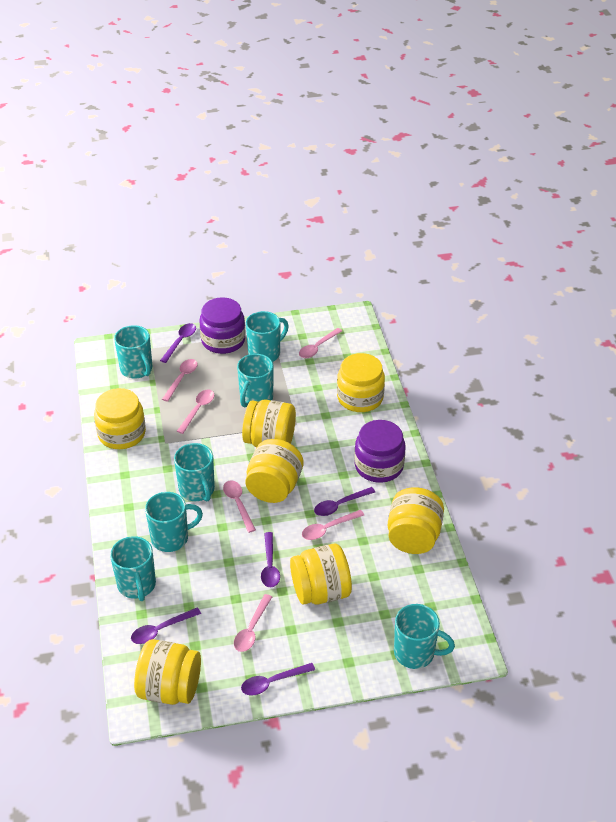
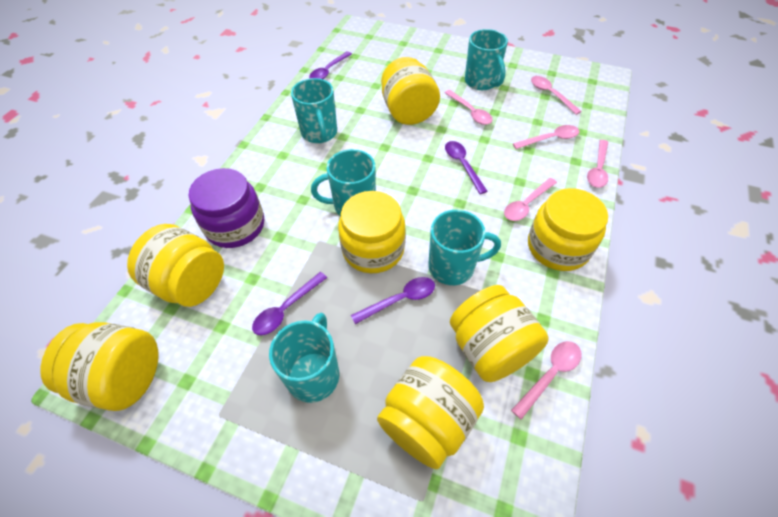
purple jar: 2 -> 1
purple spoon: 5 -> 4
turquoise mug: 7 -> 5

